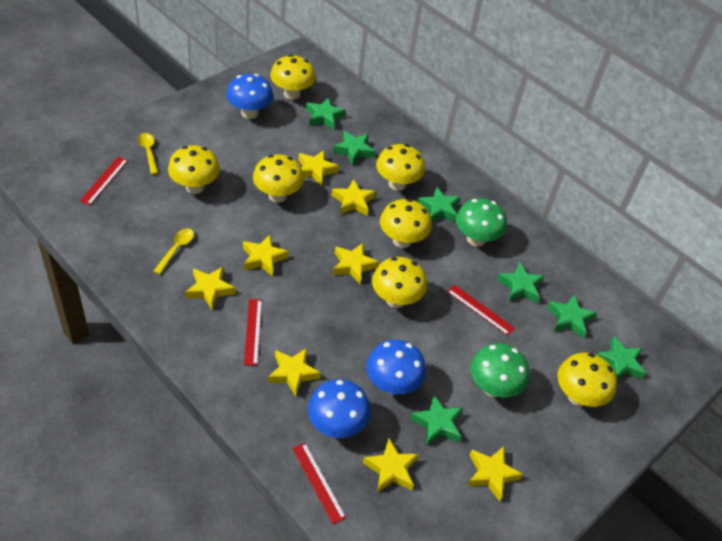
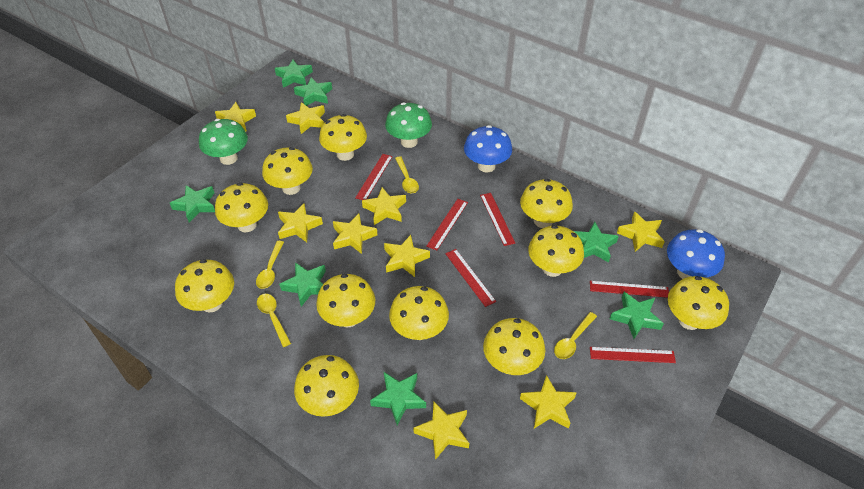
blue mushroom: 3 -> 2
red ruler: 4 -> 6
yellow mushroom: 7 -> 11
yellow spoon: 2 -> 4
yellow star: 8 -> 9

